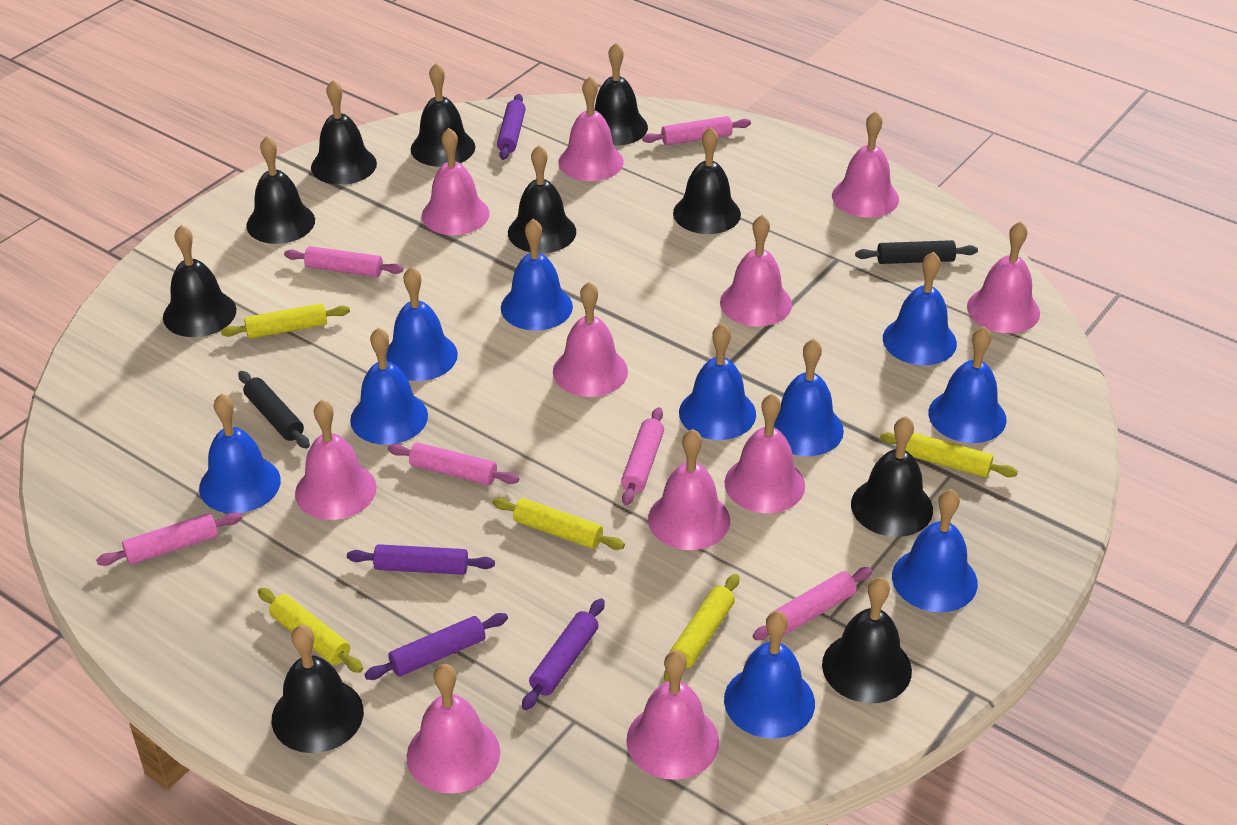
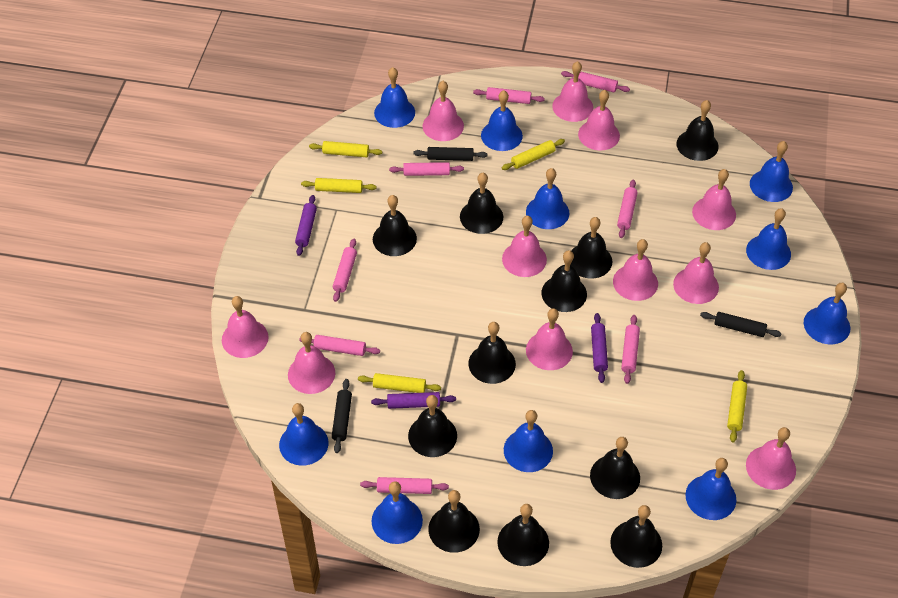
black bell: 10 -> 11
black rolling pin: 2 -> 3
pink rolling pin: 6 -> 8
purple rolling pin: 4 -> 3

